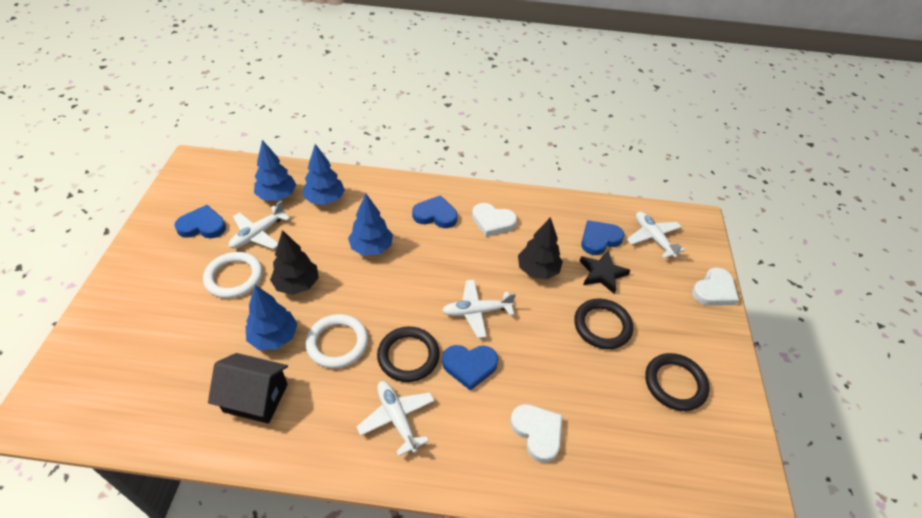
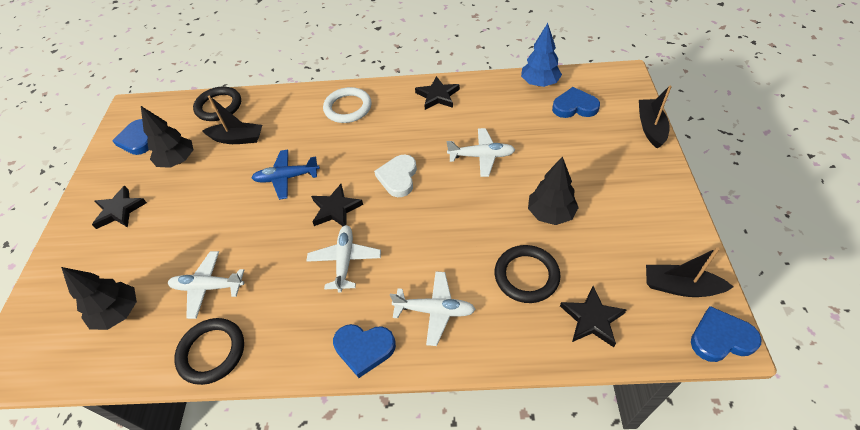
black boat: 0 -> 3
black house: 1 -> 0
black star: 1 -> 4
black tree: 2 -> 3
blue plane: 0 -> 1
blue tree: 4 -> 1
white heart: 3 -> 1
white ring: 2 -> 1

